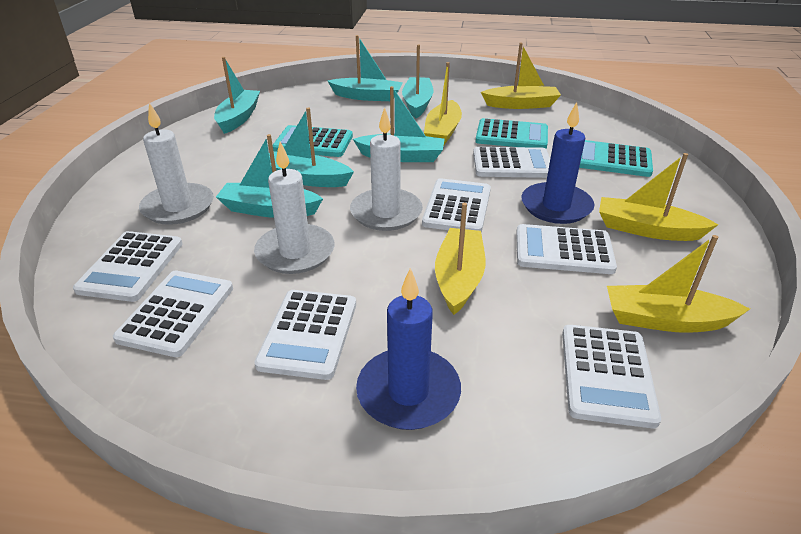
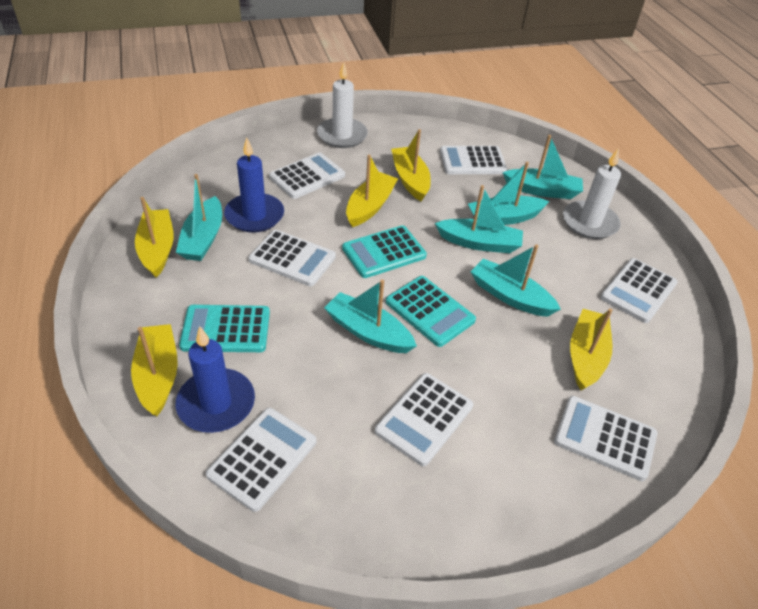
white candle: 3 -> 2

